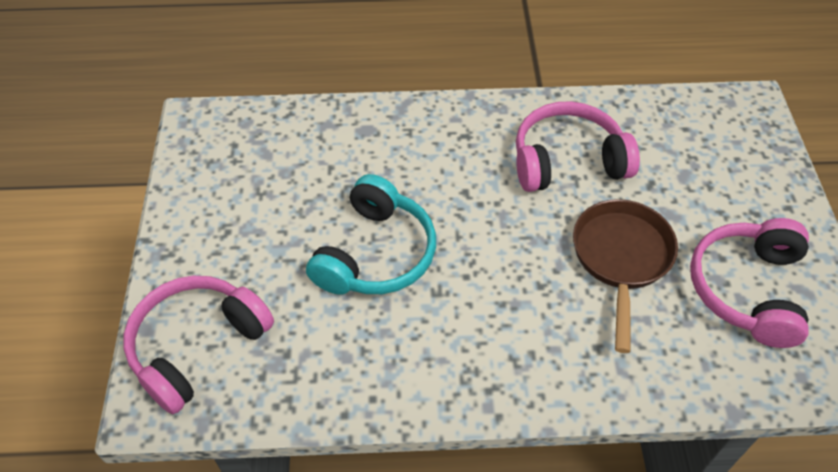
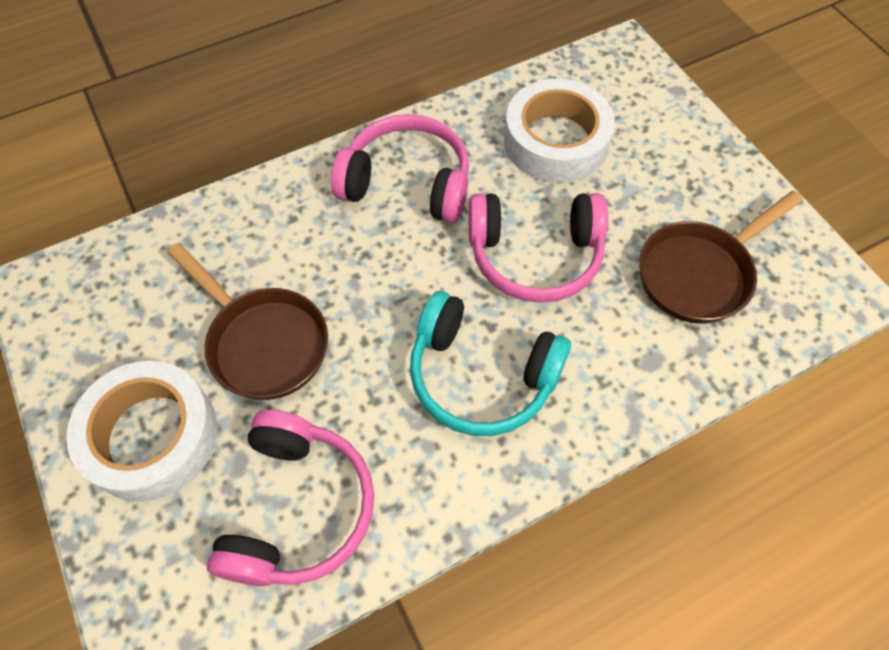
brown pan: 1 -> 2
white tape: 0 -> 2

